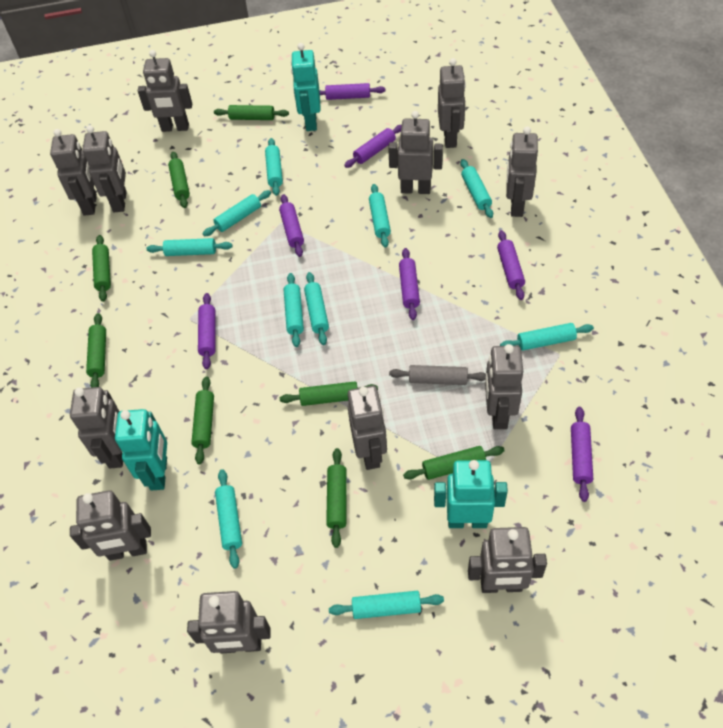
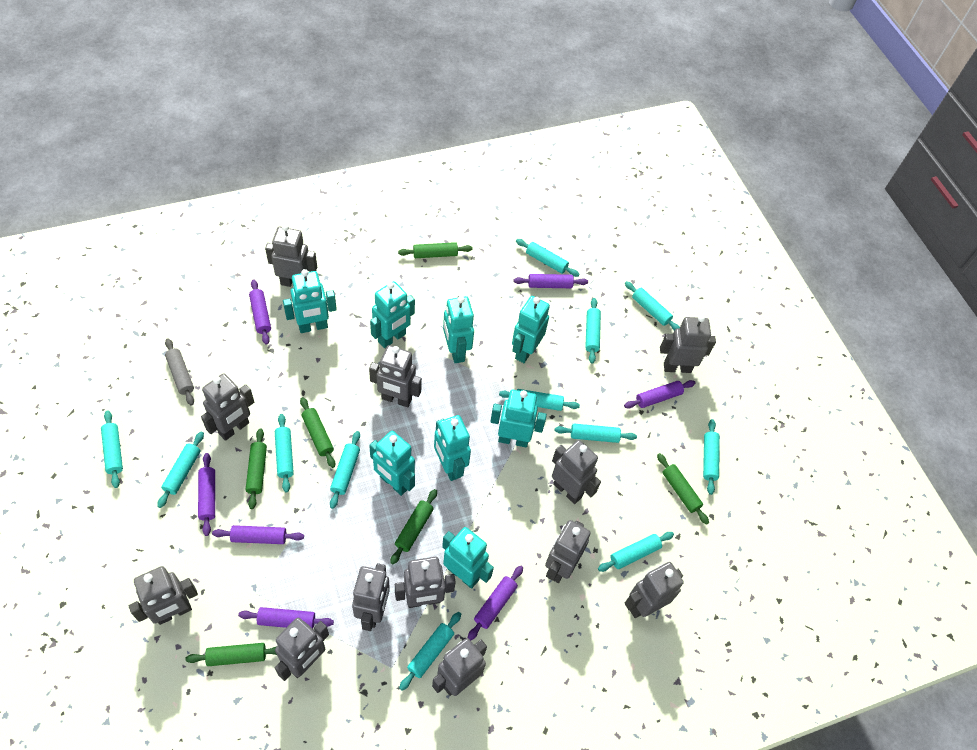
green rolling pin: 8 -> 6
turquoise robot: 3 -> 8
turquoise rolling pin: 10 -> 12

